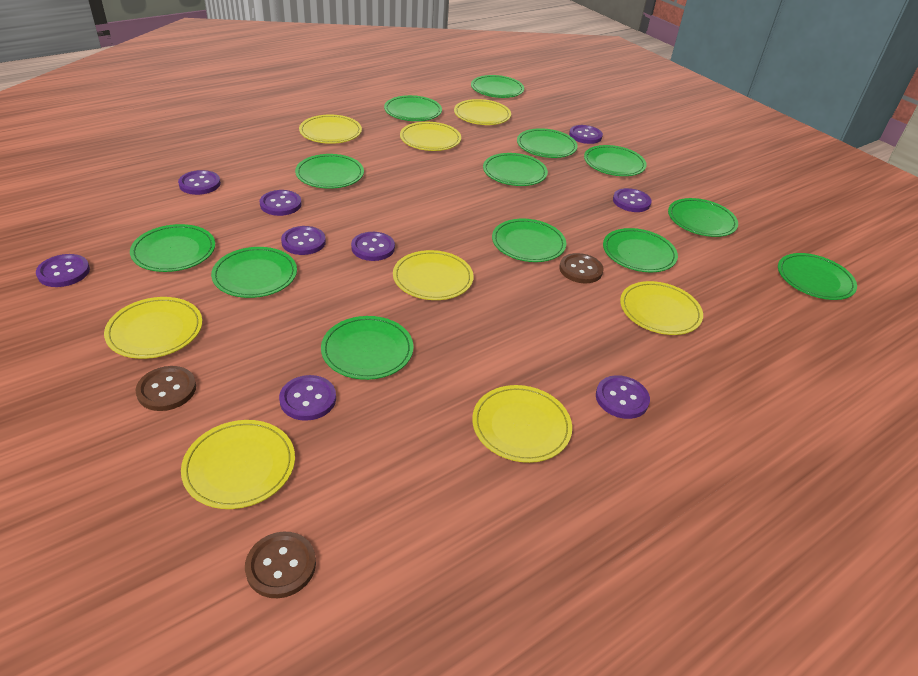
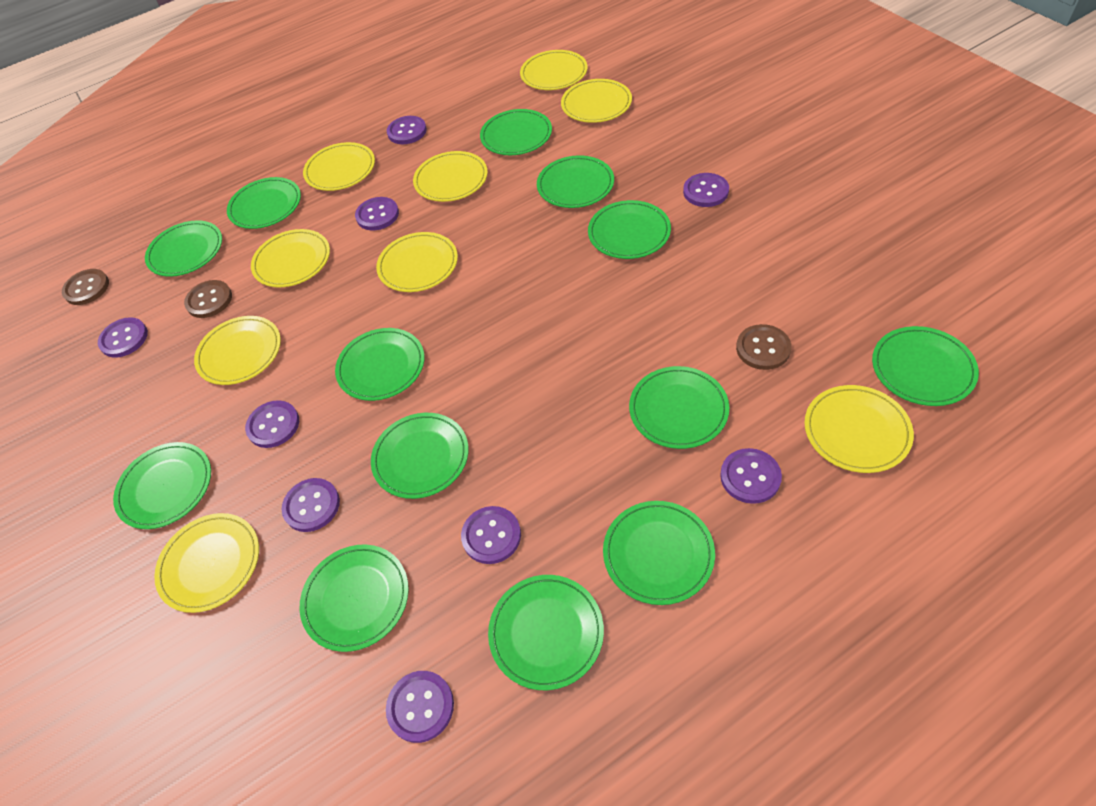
yellow plate: 8 -> 9

